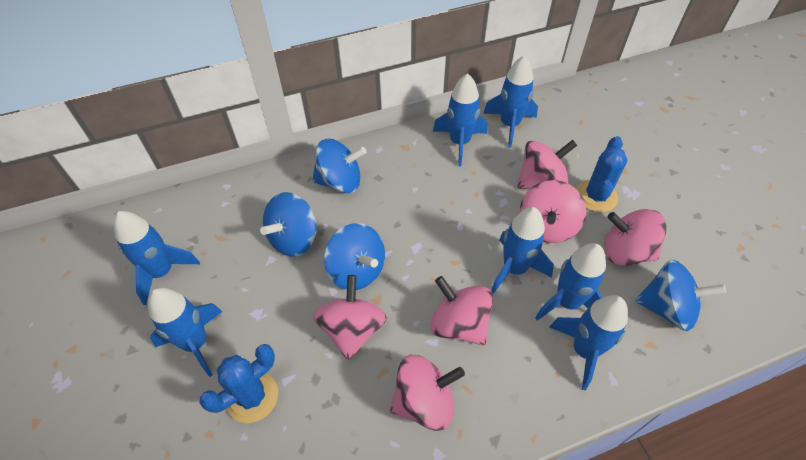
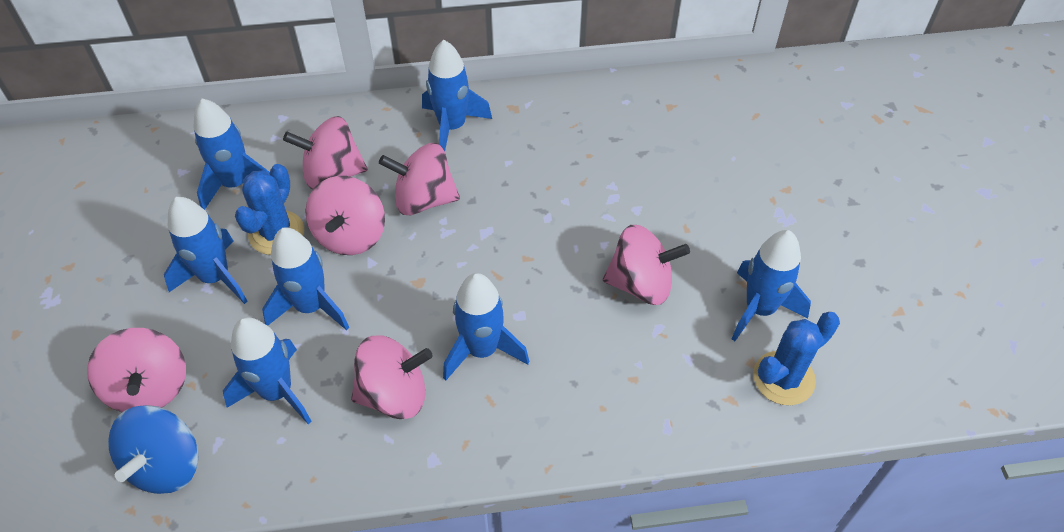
blue spinning top: 4 -> 1

